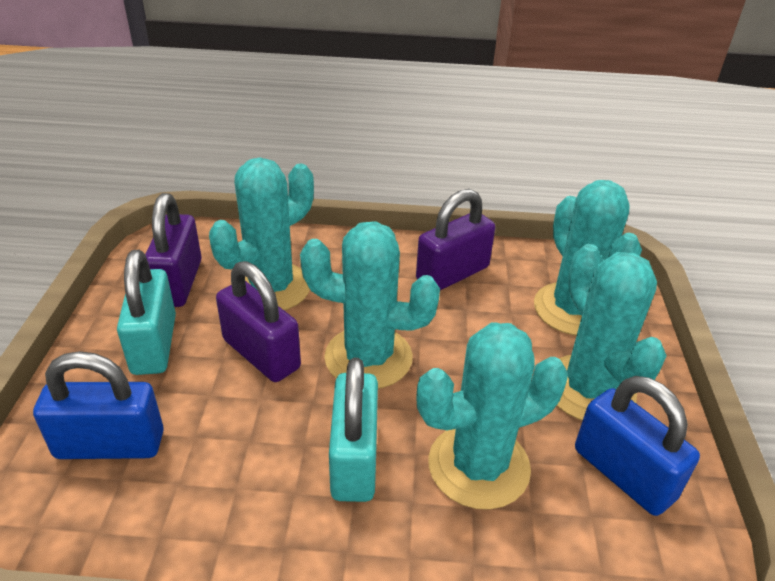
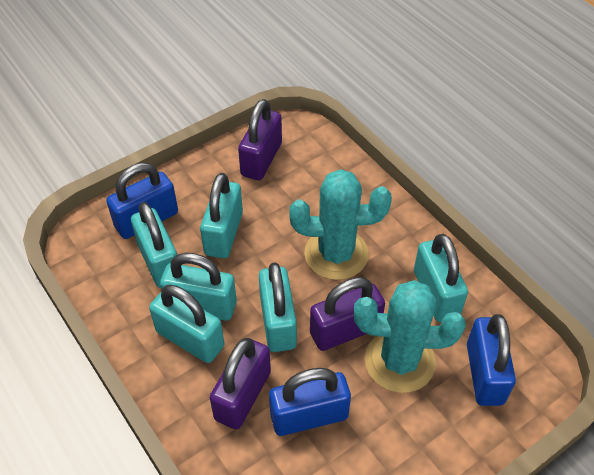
blue padlock: 2 -> 3
turquoise cactus: 5 -> 2
turquoise padlock: 2 -> 6

